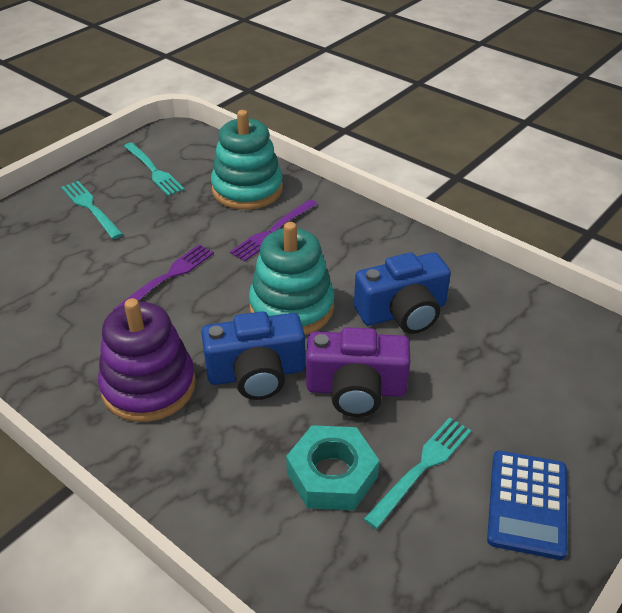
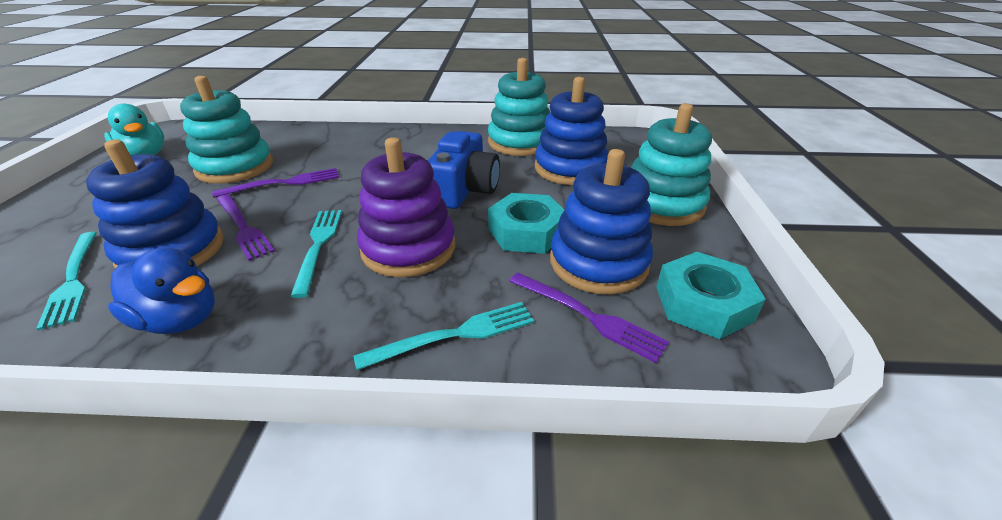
blue calculator: 1 -> 0
blue camera: 2 -> 1
blue duck: 0 -> 1
blue stacking toy: 0 -> 3
purple camera: 1 -> 0
purple fork: 2 -> 3
turquoise duck: 0 -> 1
turquoise nut: 1 -> 2
turquoise stacking toy: 2 -> 3

